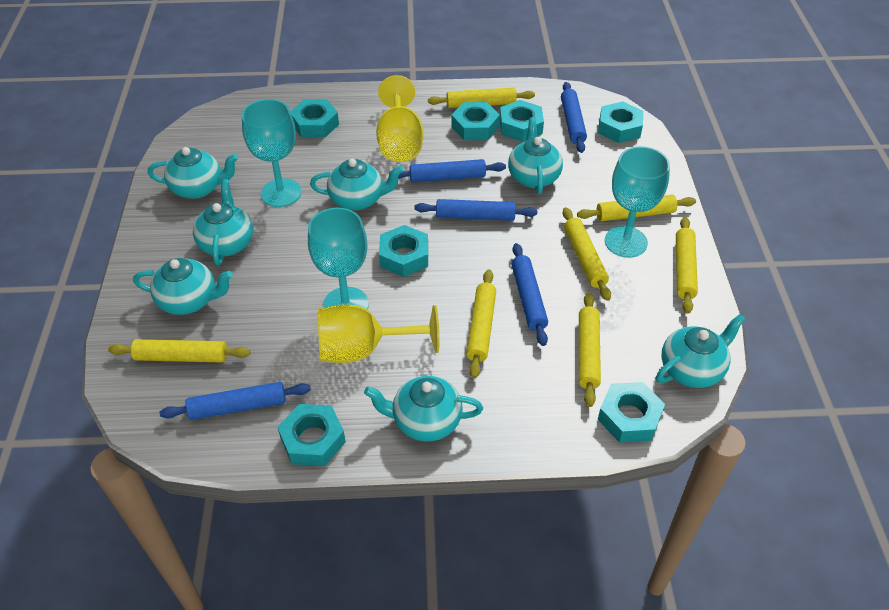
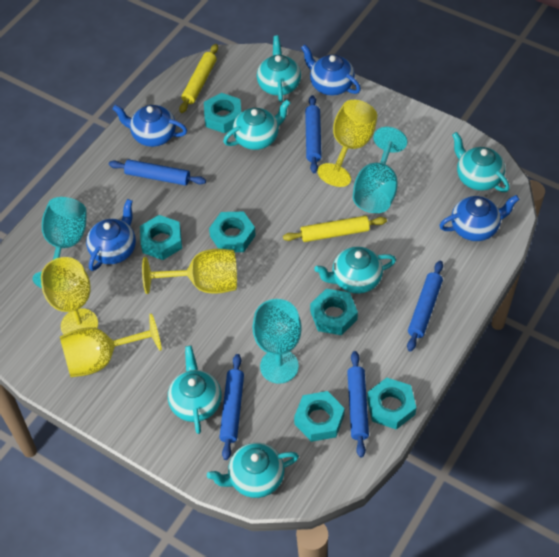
blue teapot: 0 -> 4
turquoise nut: 7 -> 6
turquoise teapot: 7 -> 6
yellow goblet: 2 -> 4
yellow rolling pin: 7 -> 2

